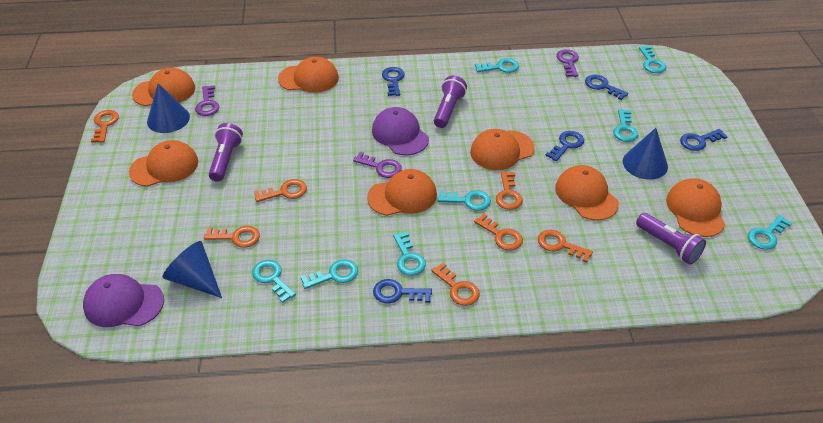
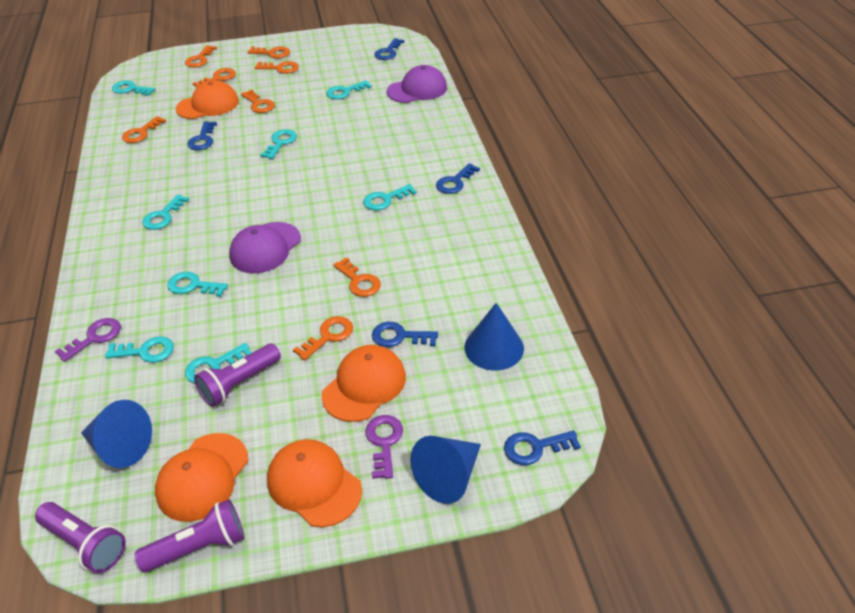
orange cap: 7 -> 4
orange key: 7 -> 8
purple key: 3 -> 2

